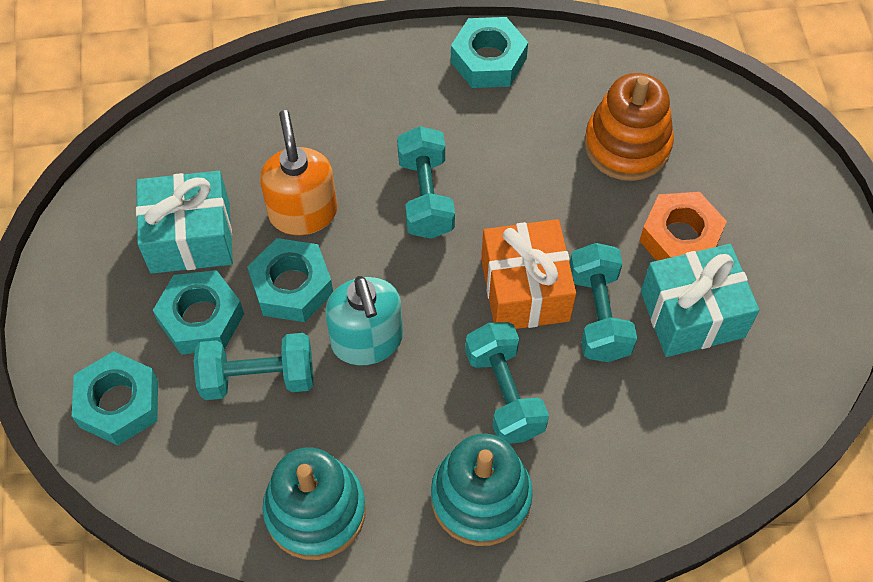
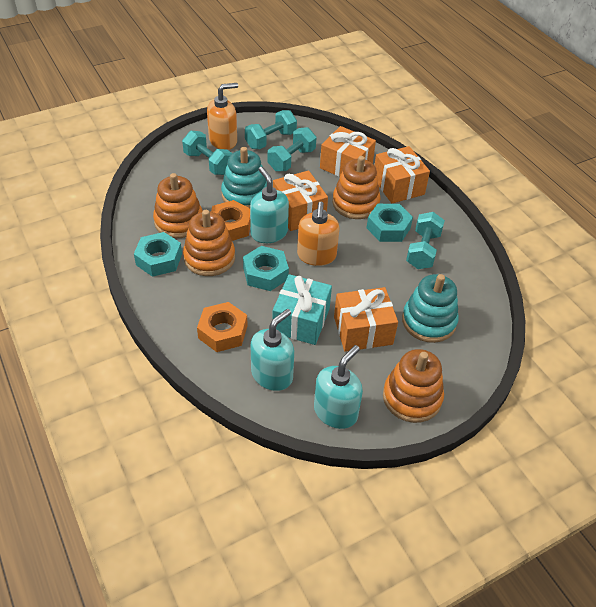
orange gift: 1 -> 4
orange nut: 1 -> 2
orange soap dispenser: 1 -> 2
orange stacking toy: 1 -> 4
turquoise gift: 2 -> 1
turquoise nut: 4 -> 3
turquoise soap dispenser: 1 -> 3

